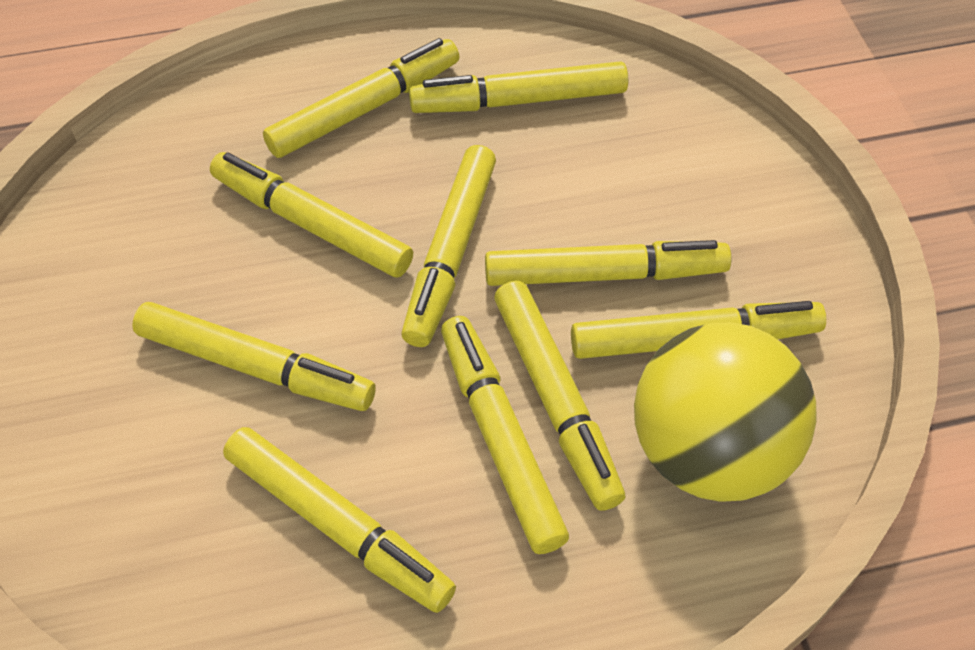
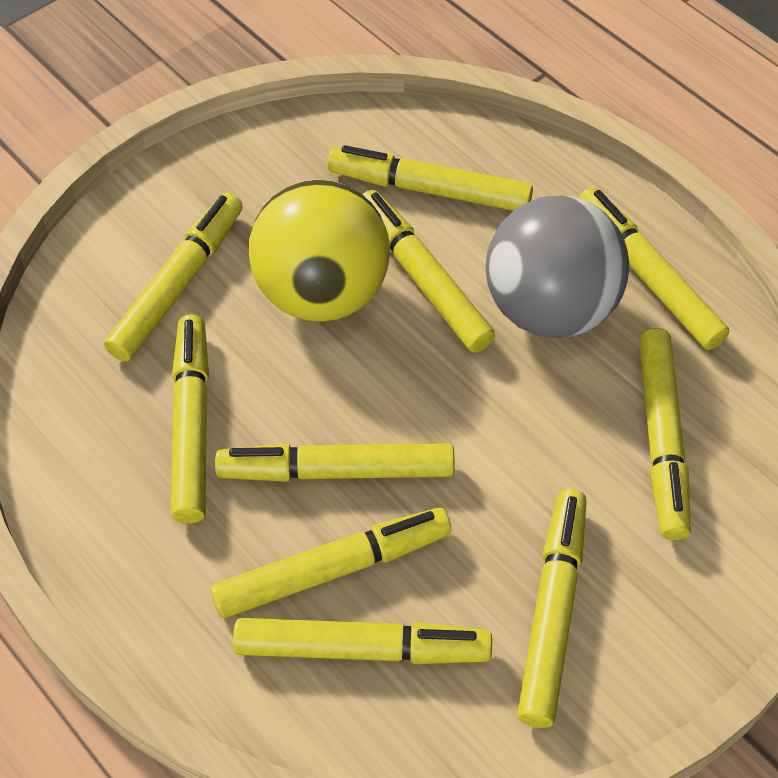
grey ball: 0 -> 1

